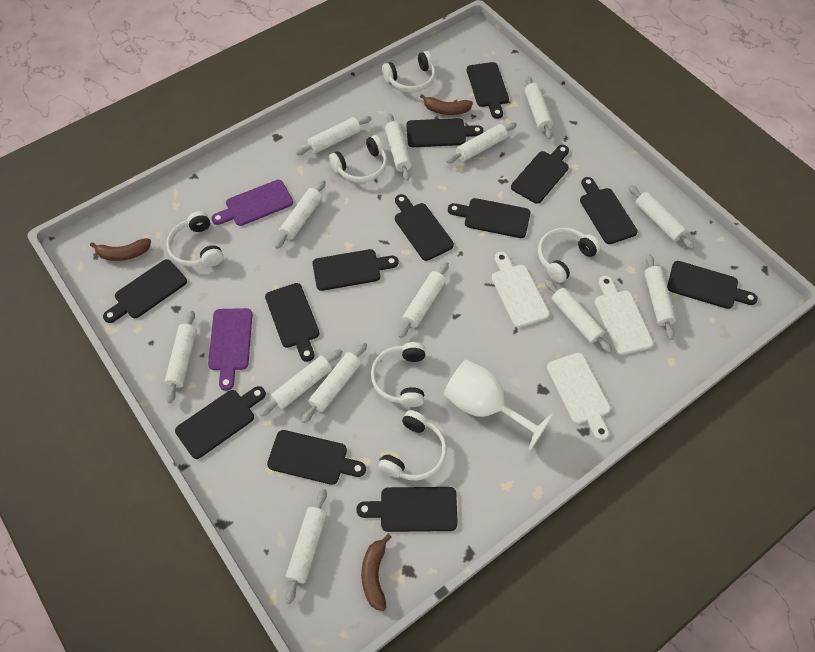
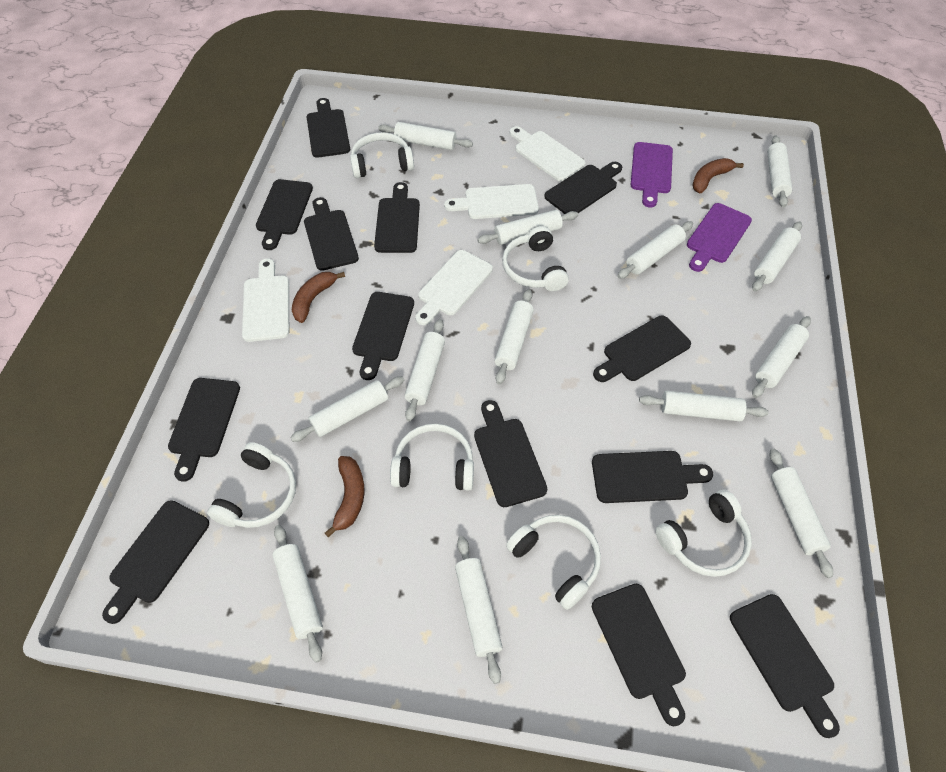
white cutting board: 3 -> 4
white goblet: 1 -> 0

